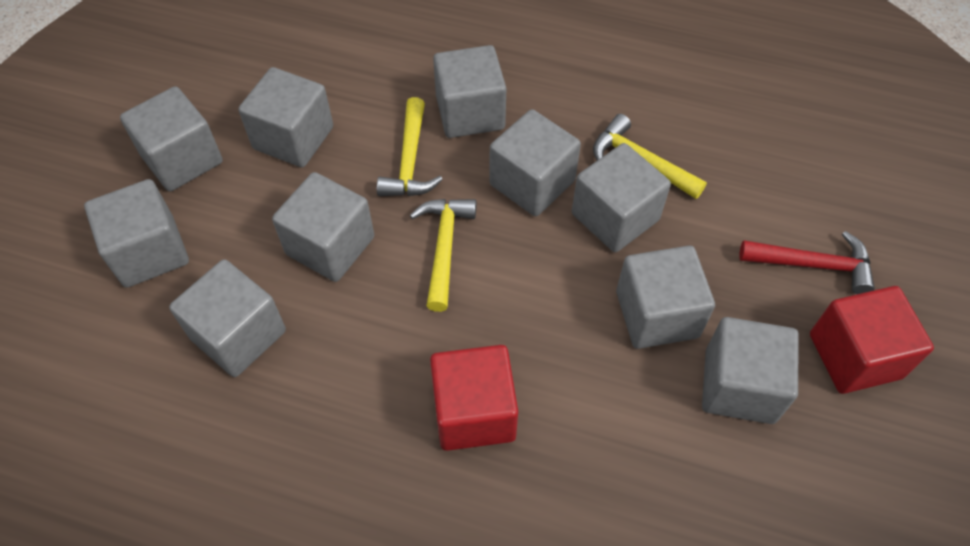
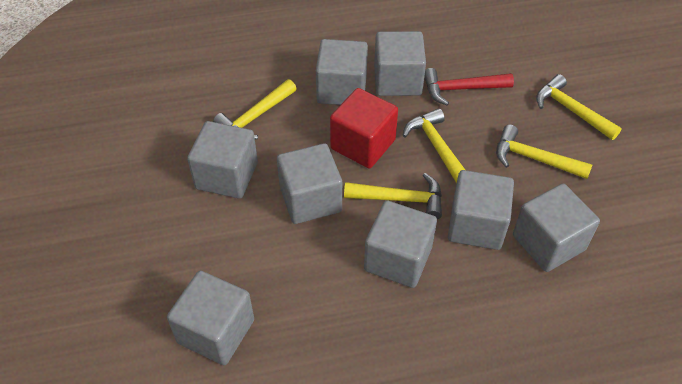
grey cube: 10 -> 8
red cube: 2 -> 1
yellow hammer: 3 -> 5

